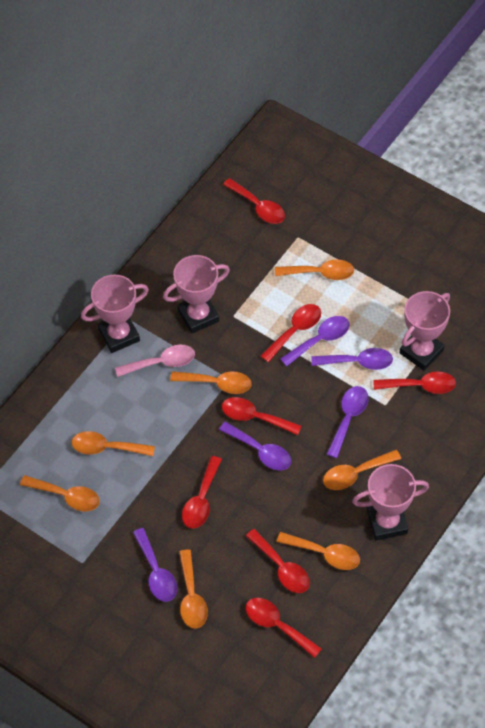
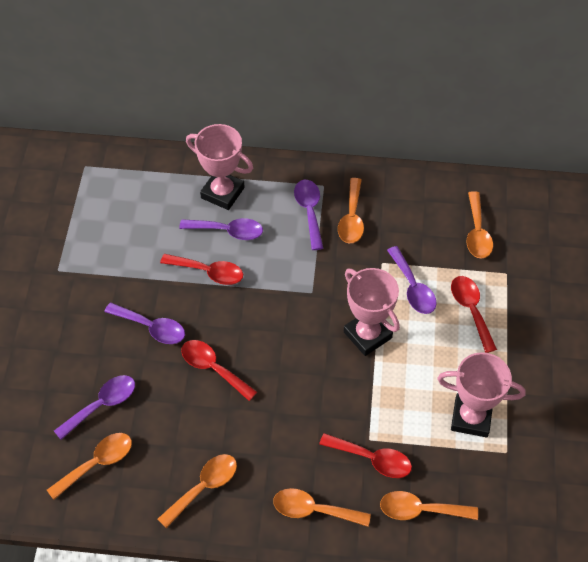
orange spoon: 7 -> 6
pink spoon: 1 -> 0
pink trophy: 4 -> 3
red spoon: 7 -> 4

